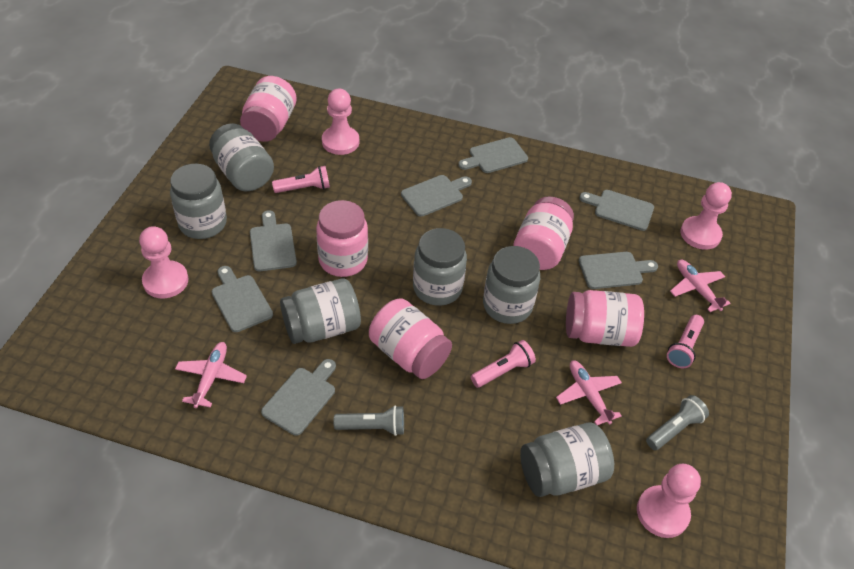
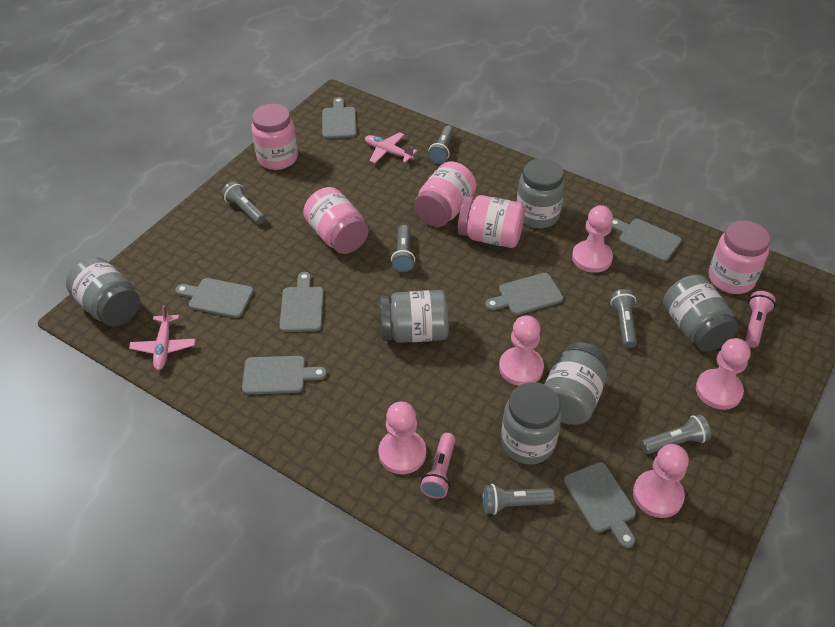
grey flashlight: 2 -> 6
pink flashlight: 3 -> 2
pink pawn: 4 -> 5
pink plane: 3 -> 2

